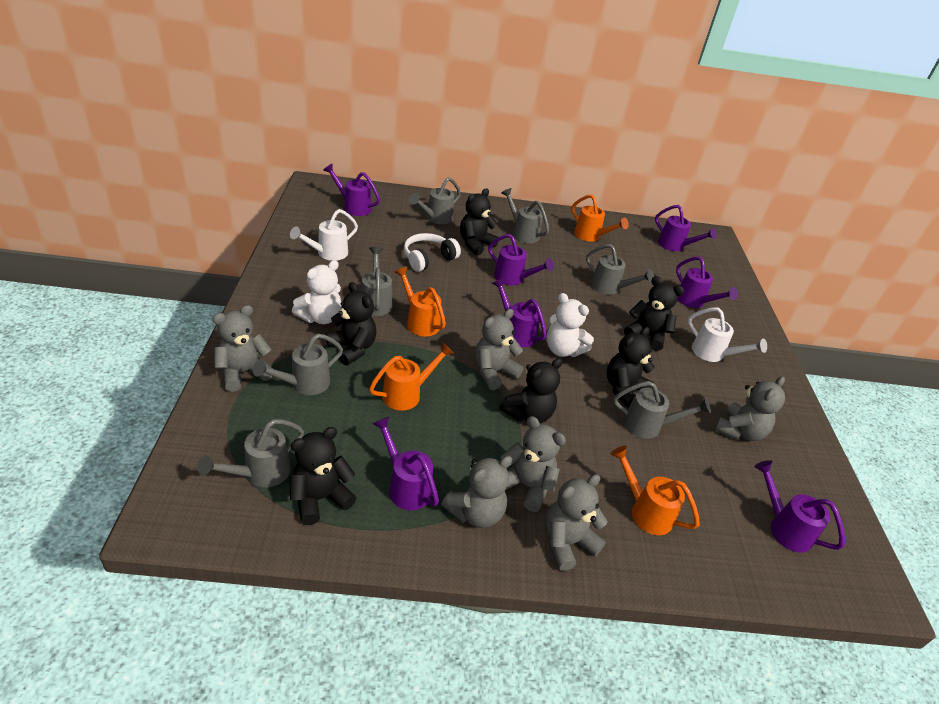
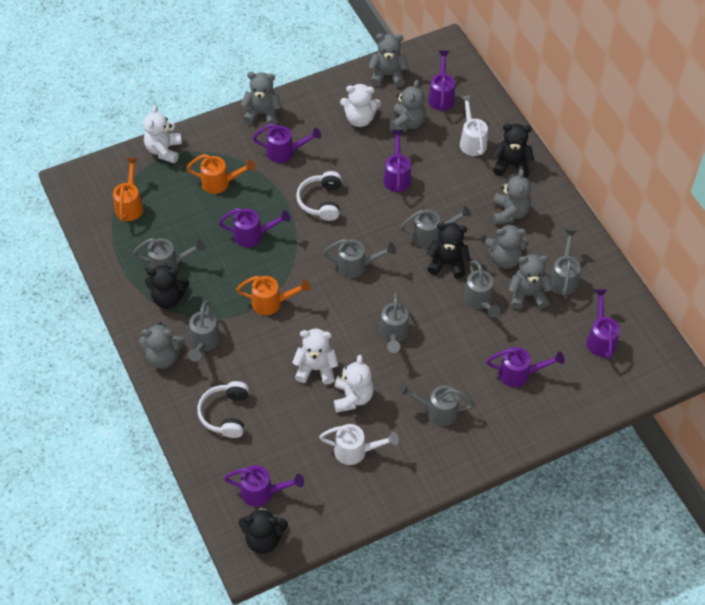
black teddy bear: 6 -> 4
grey teddy bear: 6 -> 7
grey watering can: 7 -> 8
orange watering can: 4 -> 3
white headphones: 1 -> 2
white teddy bear: 2 -> 4

